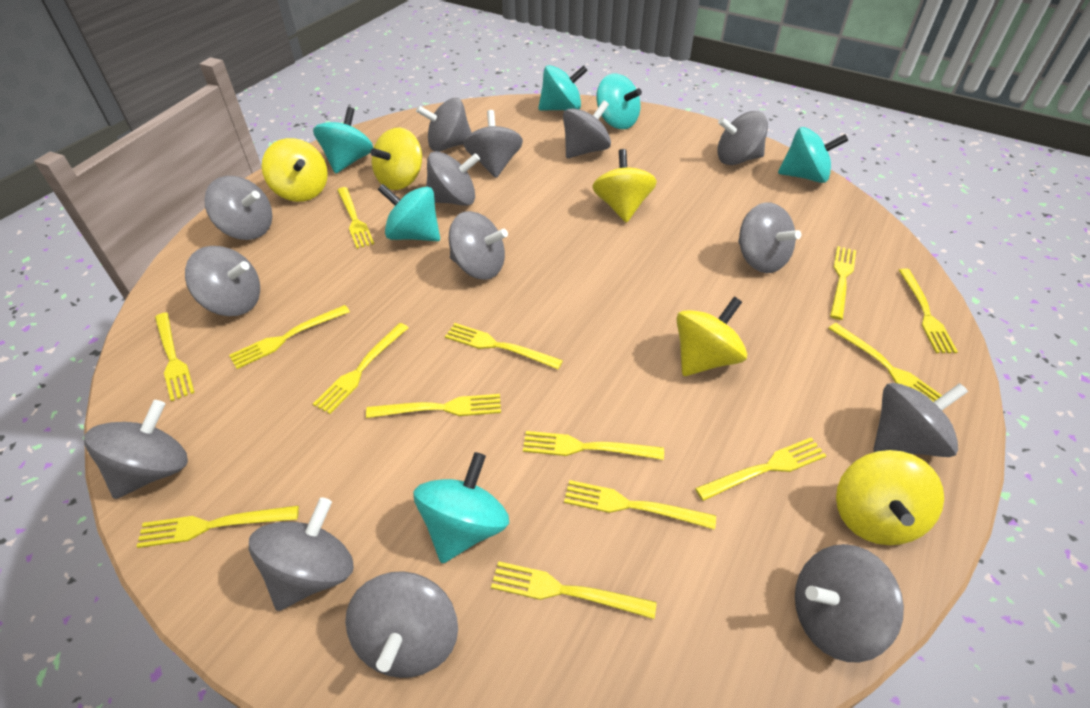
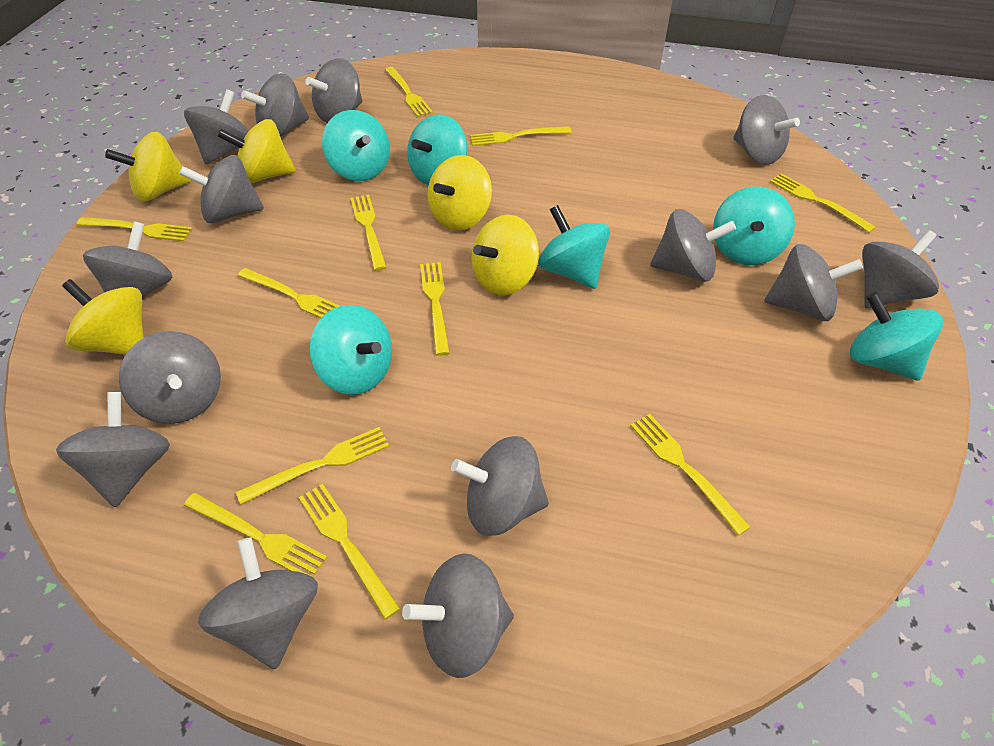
yellow fork: 14 -> 11

